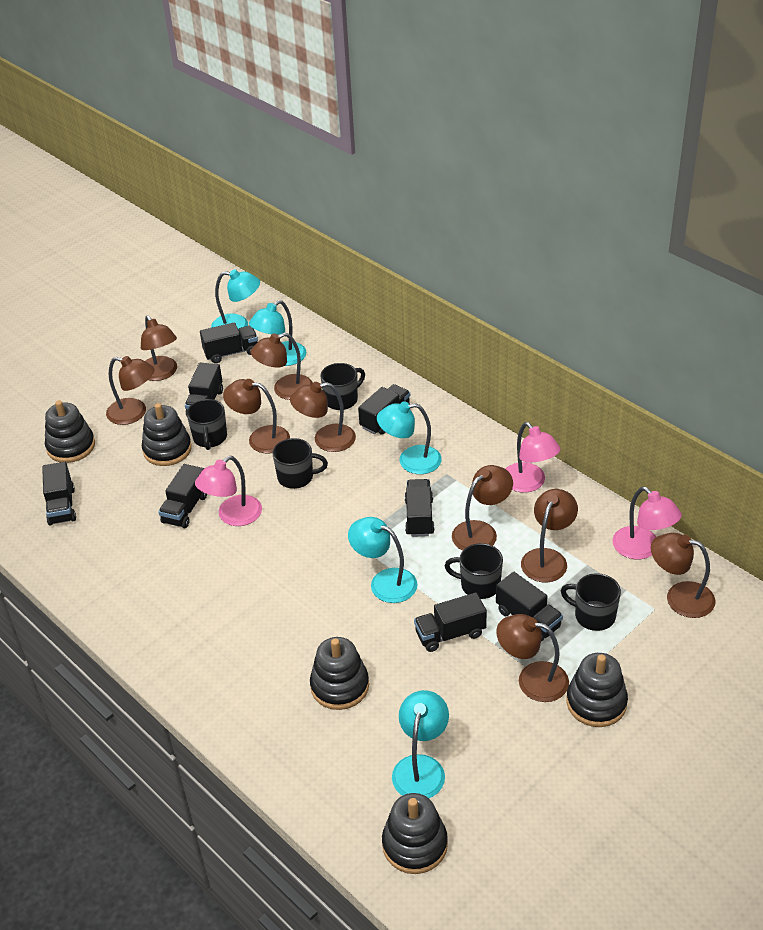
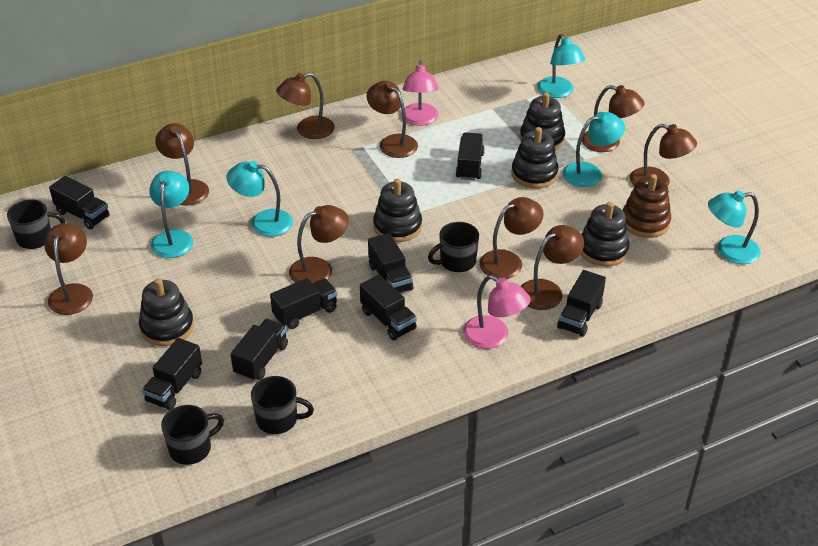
black mug: 5 -> 4
brown stacking toy: 0 -> 1
pink lamp: 3 -> 2

